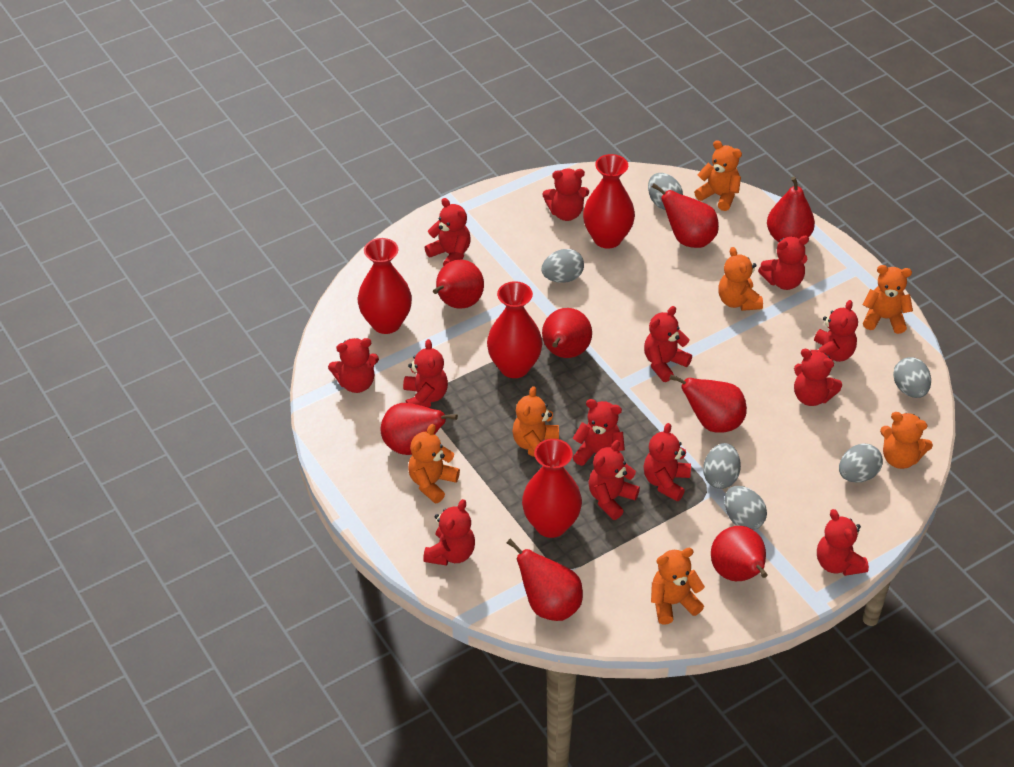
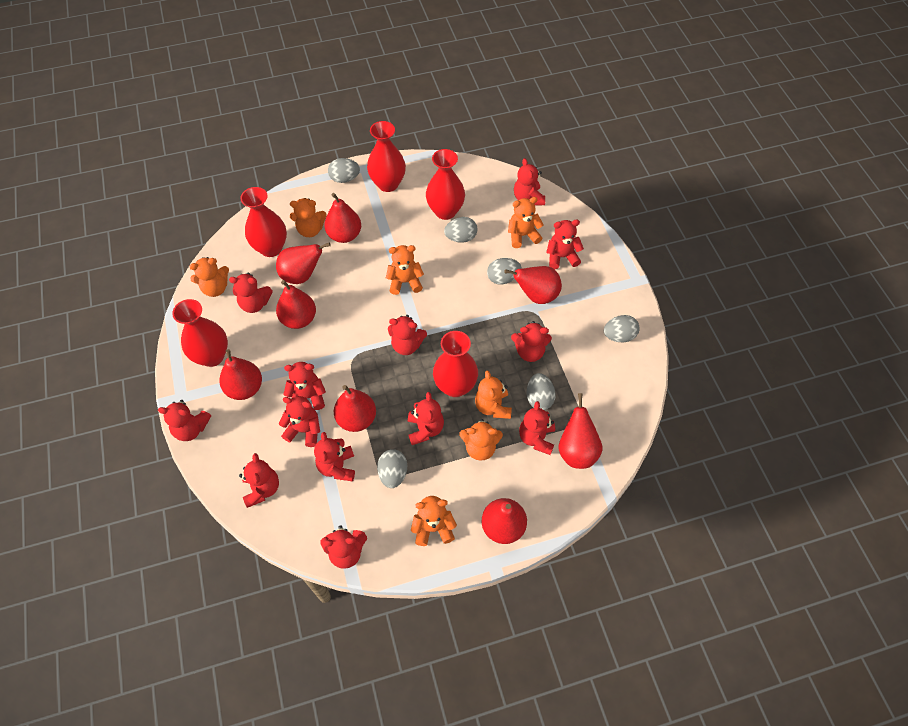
red vase: 4 -> 5

